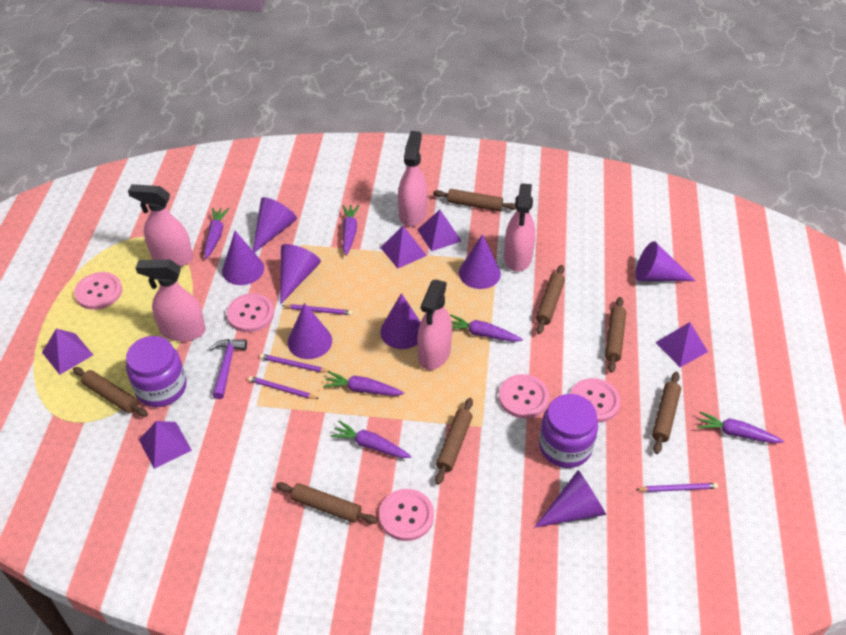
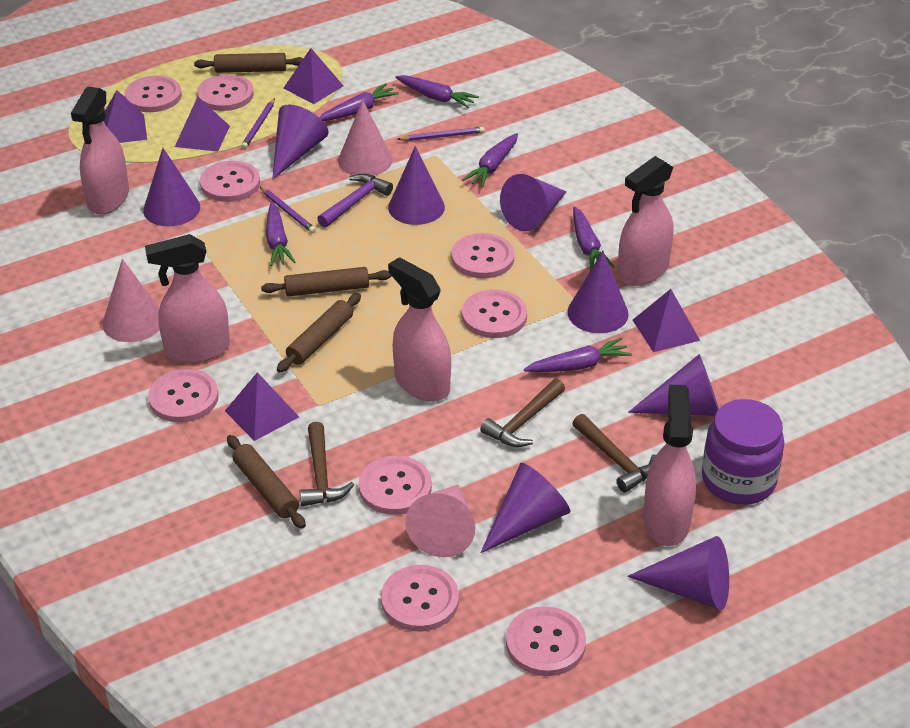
brown hammer: 0 -> 3
brown rolling pin: 7 -> 4
pink button: 5 -> 9
pink cone: 0 -> 3
purple jar: 2 -> 1
purple pencil: 4 -> 3

